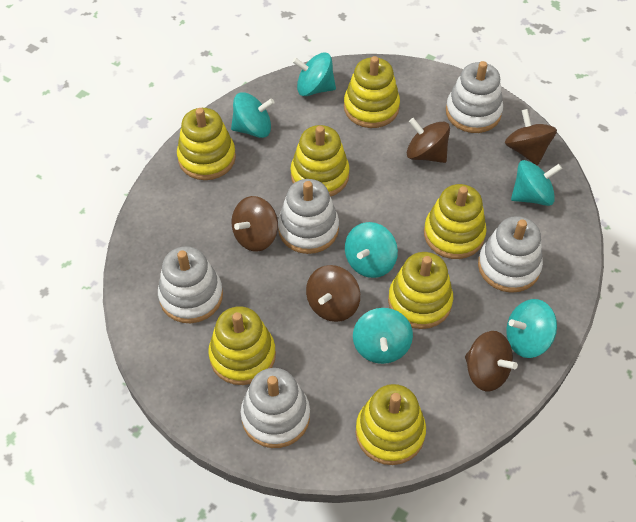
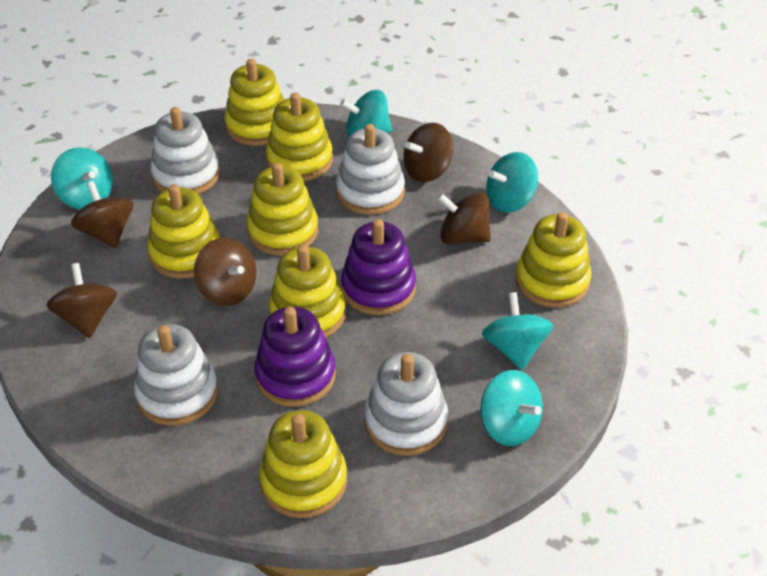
purple stacking toy: 0 -> 2
turquoise spinning top: 6 -> 5
white stacking toy: 5 -> 4

